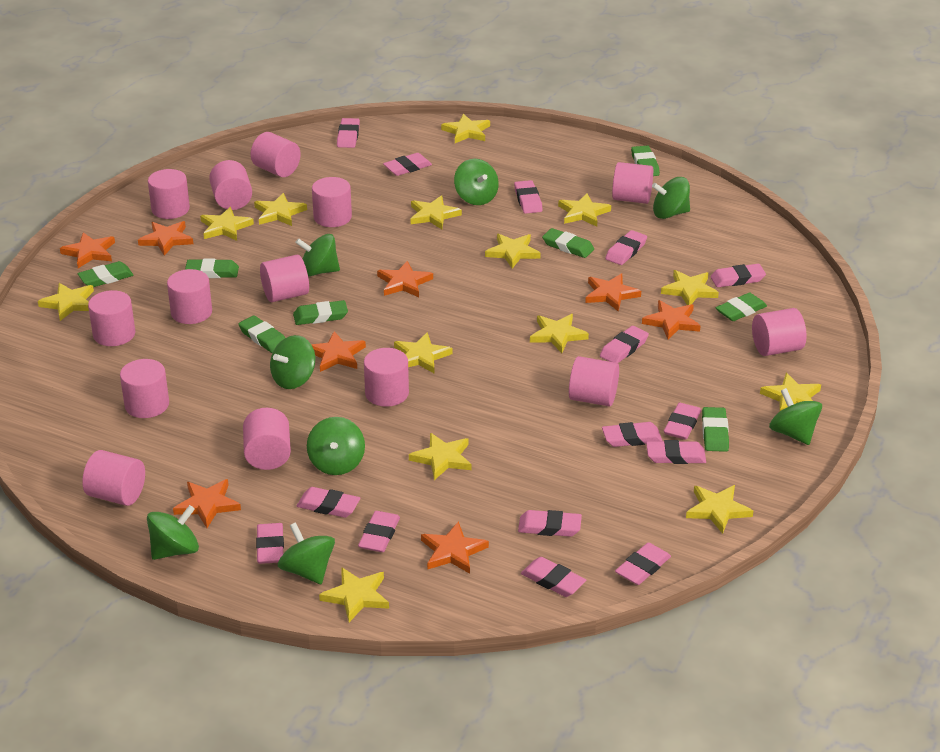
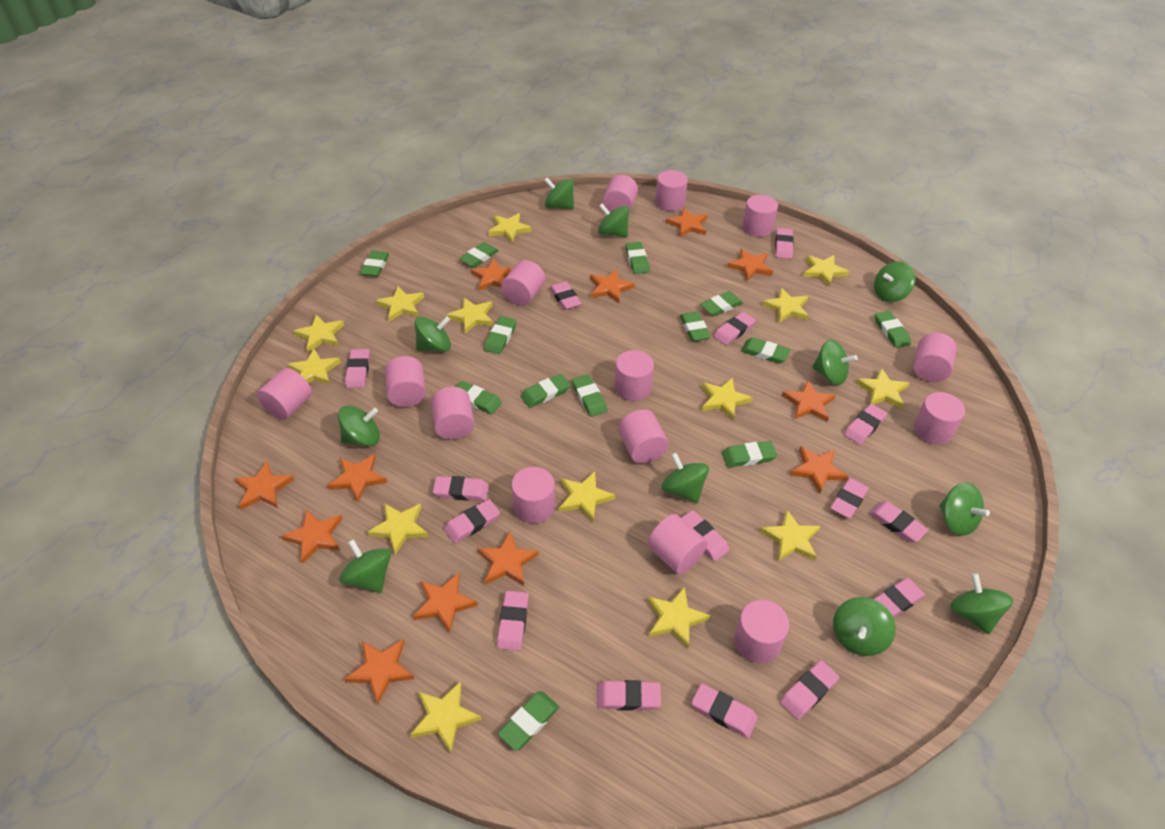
green eraser: 8 -> 13
green spinning top: 8 -> 11
orange star: 8 -> 12

